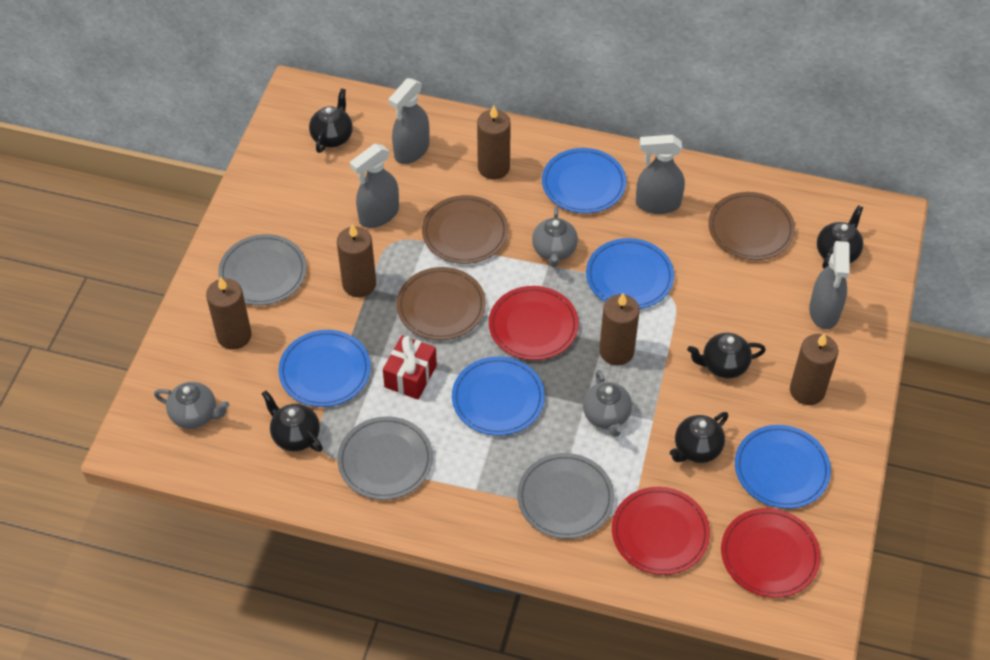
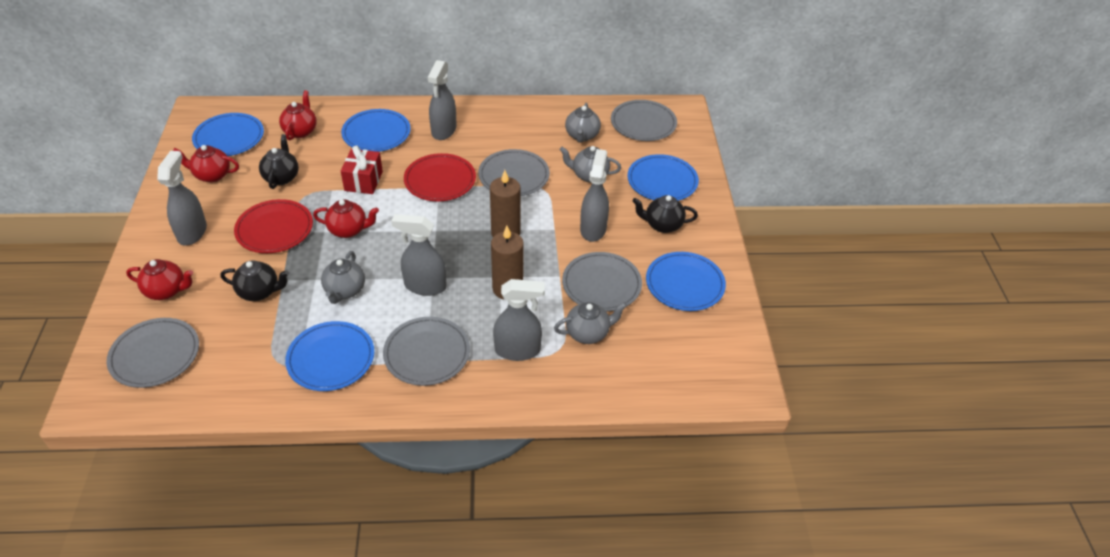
black teapot: 5 -> 3
brown candle: 5 -> 2
brown plate: 3 -> 0
grey plate: 3 -> 5
grey spray bottle: 4 -> 5
grey teapot: 3 -> 4
red plate: 3 -> 2
red teapot: 0 -> 4

